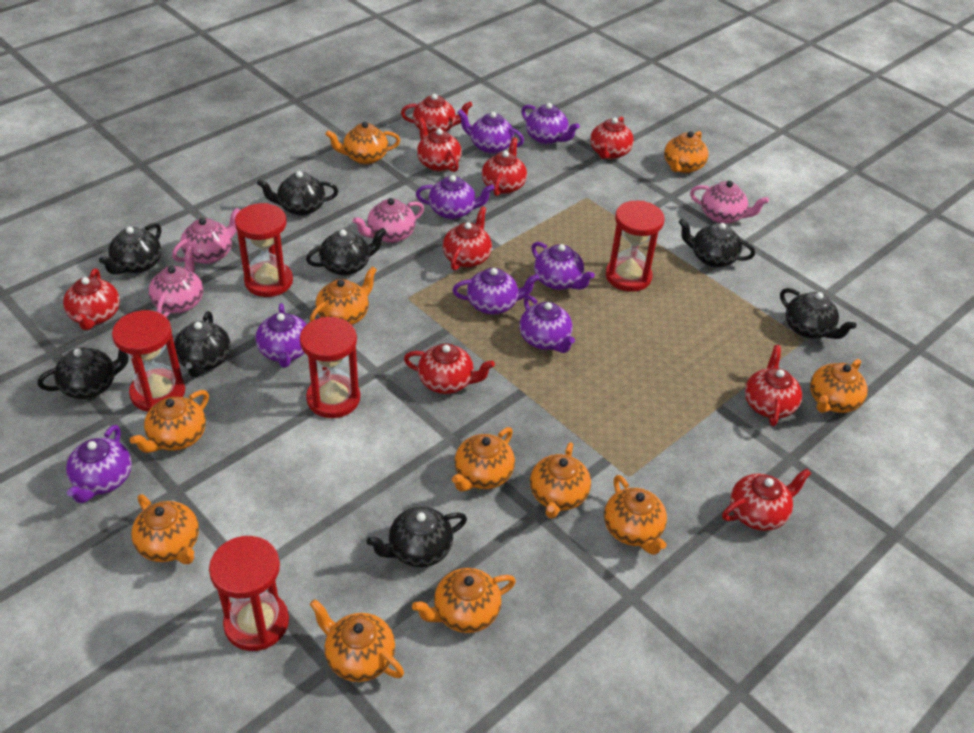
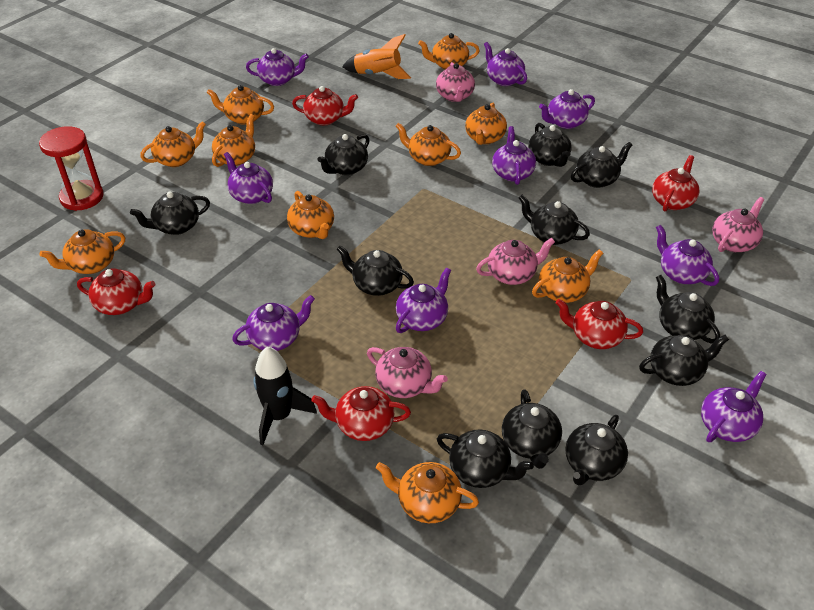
black rocket: 0 -> 1
black teapot: 8 -> 11
orange rocket: 0 -> 1
orange teapot: 11 -> 10
purple teapot: 8 -> 9
red hourglass: 5 -> 1
red teapot: 9 -> 5

